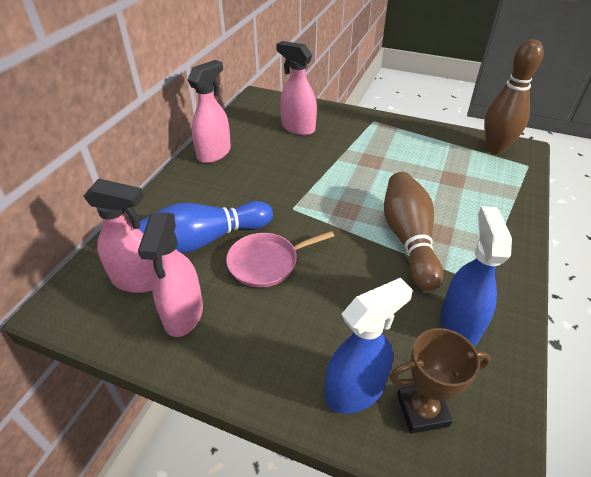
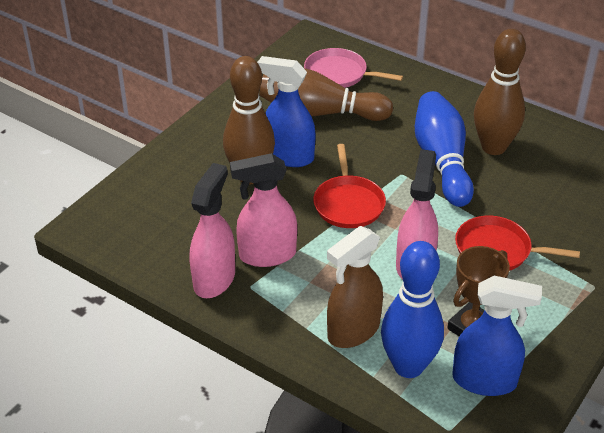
blue bowling pin: 1 -> 2
brown bowling pin: 2 -> 3
brown spray bottle: 0 -> 1
pink spray bottle: 4 -> 3
red pan: 0 -> 2

